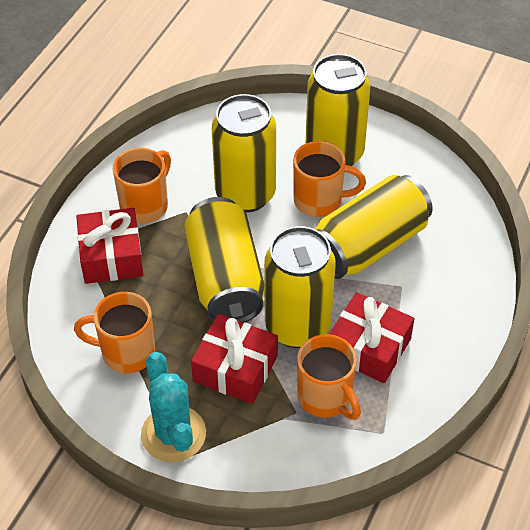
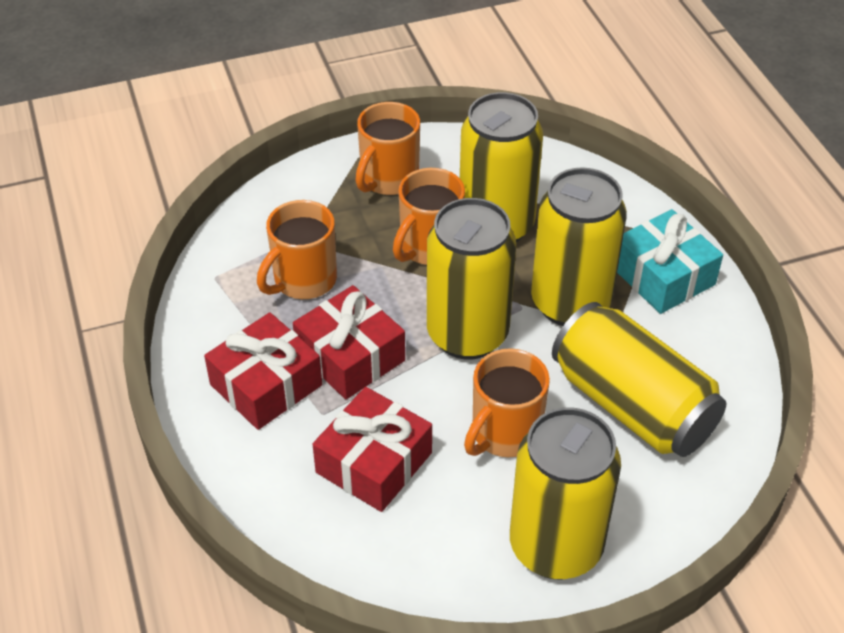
turquoise cactus: 1 -> 0
turquoise gift: 0 -> 1

